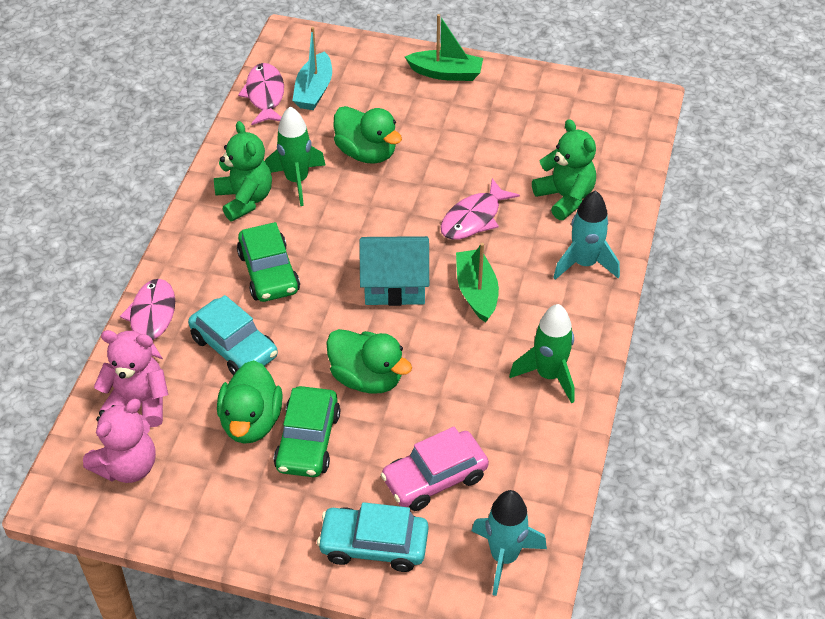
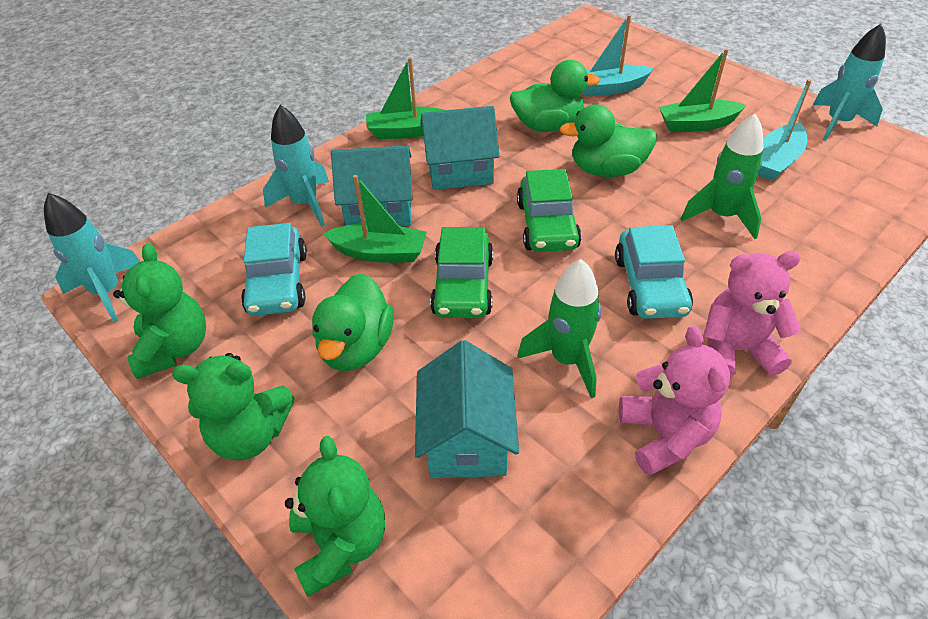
green boat: 2 -> 3
green teddy bear: 2 -> 3
pink car: 1 -> 0
pink fish: 3 -> 0
turquoise boat: 1 -> 2
turquoise house: 1 -> 3
turquoise rocket: 2 -> 3

